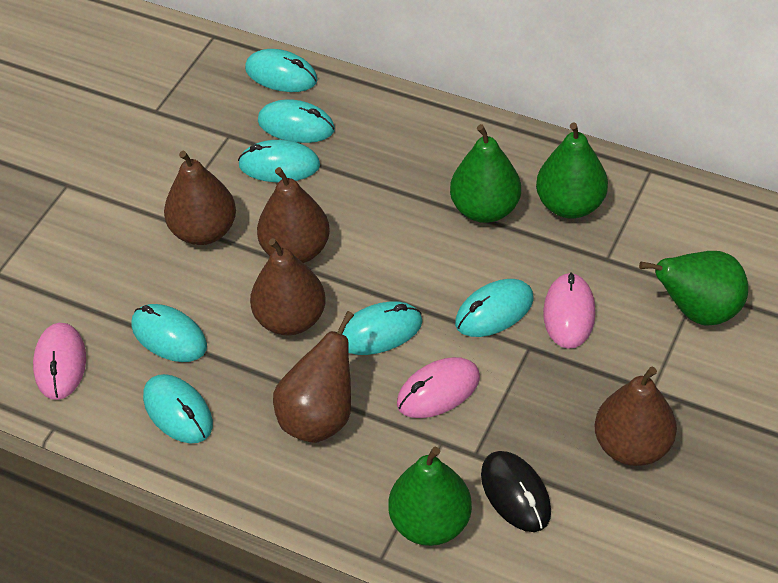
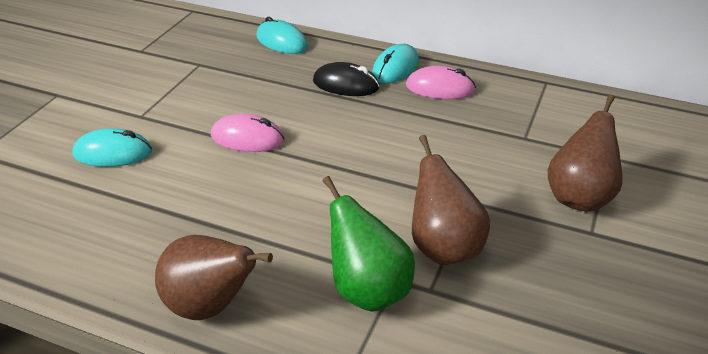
brown pear: 5 -> 3
green pear: 4 -> 1
pink mouse: 3 -> 2
turquoise mouse: 7 -> 3

